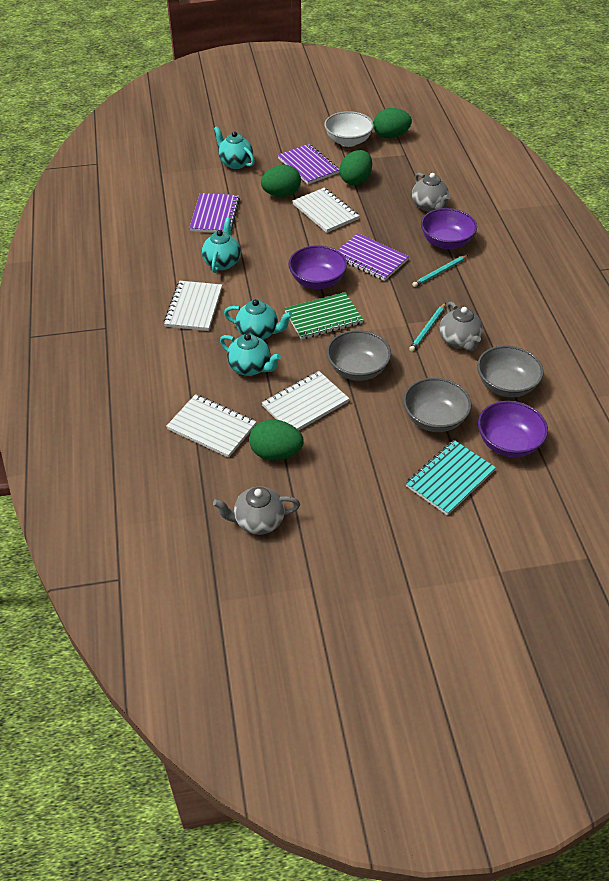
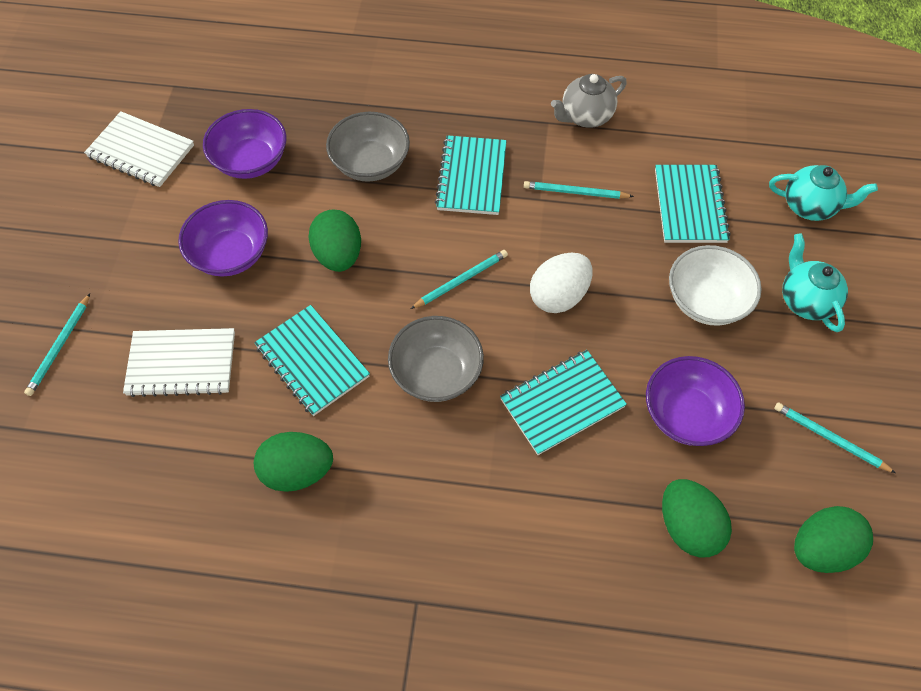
green notebook: 1 -> 0
grey bowl: 3 -> 2
grey teapot: 3 -> 1
purple notebook: 3 -> 0
turquoise notebook: 1 -> 4
turquoise pencil: 2 -> 4
turquoise teapot: 4 -> 2
white egg: 0 -> 1
white notebook: 4 -> 2

